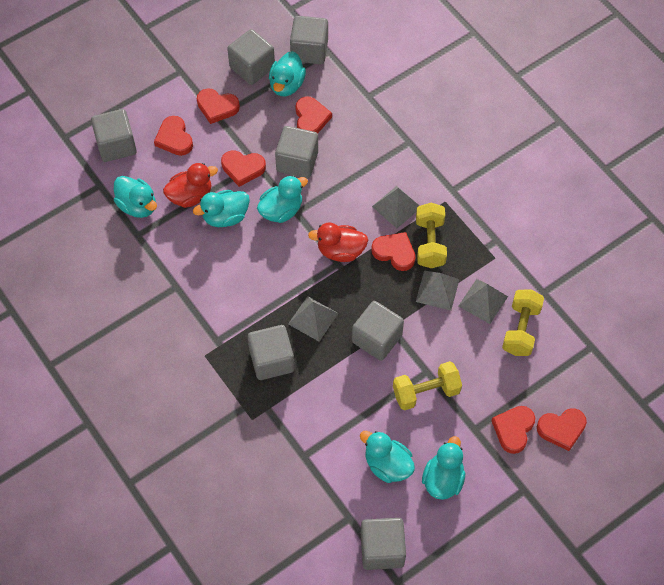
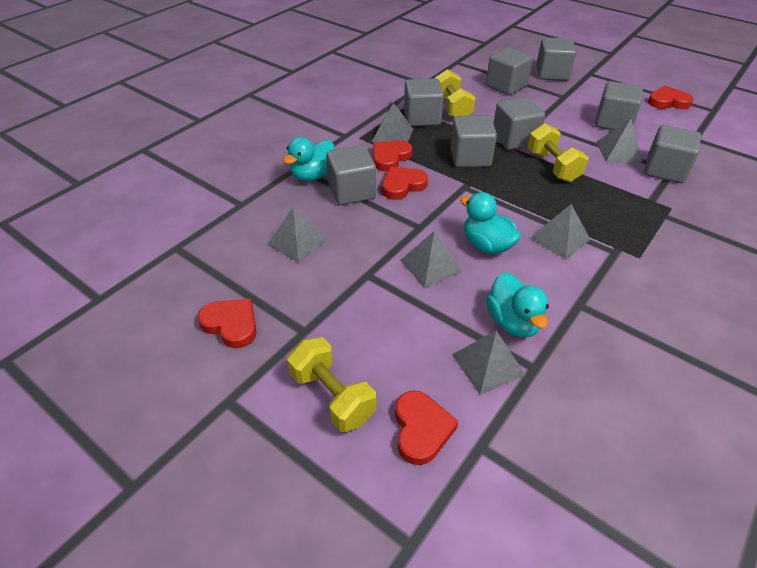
grey cube: 7 -> 8
grey pyramid: 4 -> 6
red duck: 2 -> 0
red heart: 7 -> 5
turquoise duck: 6 -> 3

